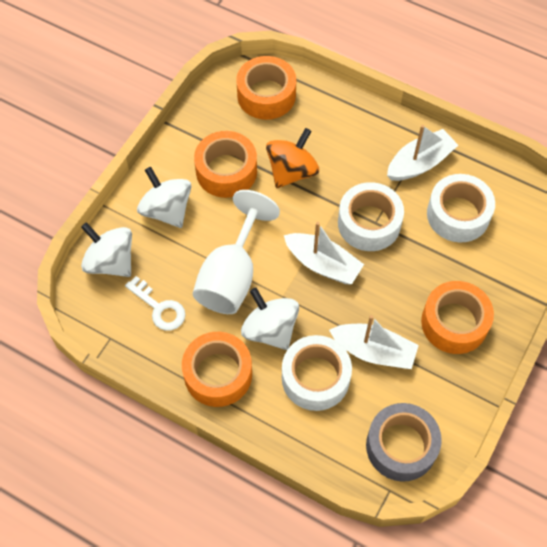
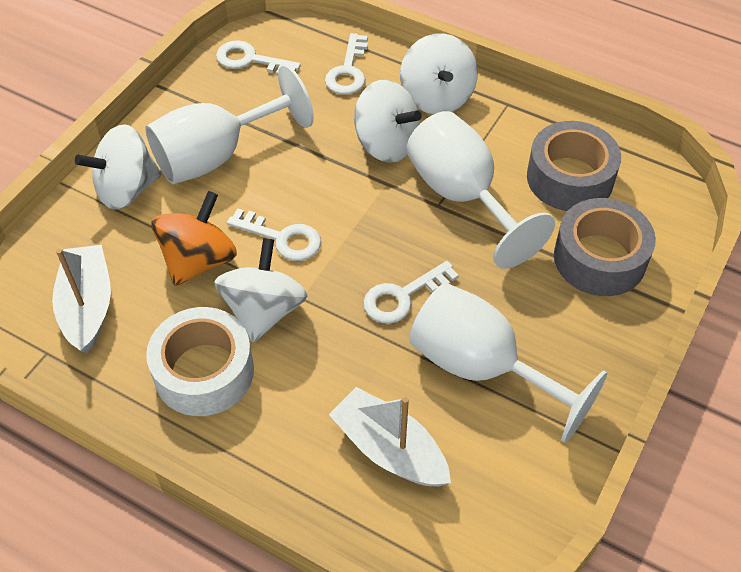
grey tape: 1 -> 2
orange tape: 4 -> 0
white boat: 3 -> 2
white goblet: 1 -> 3
white key: 1 -> 4
white spinning top: 3 -> 4
white tape: 3 -> 1

